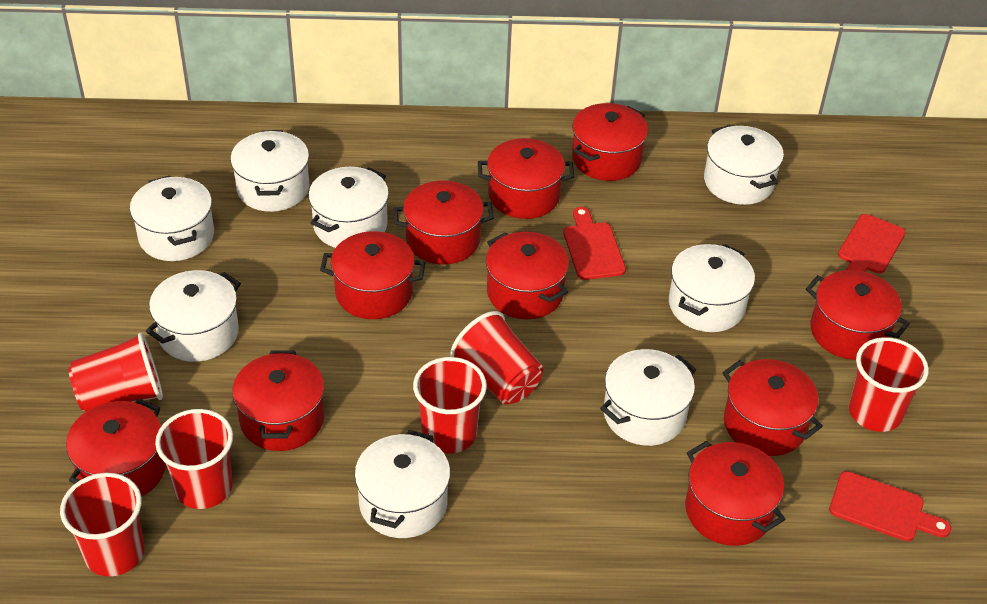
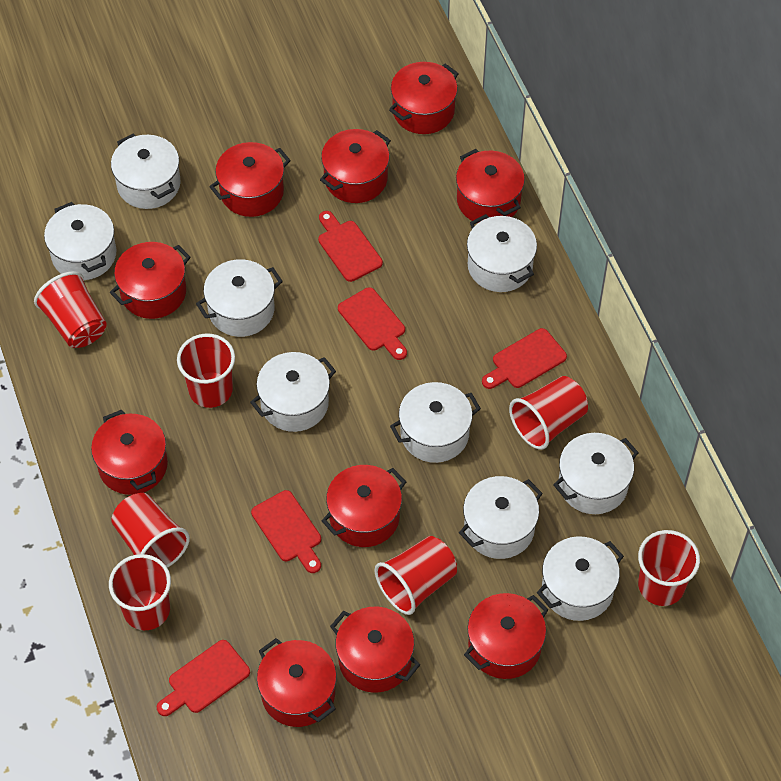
red cup: 6 -> 7
red cutting board: 3 -> 5
white pot: 8 -> 9

